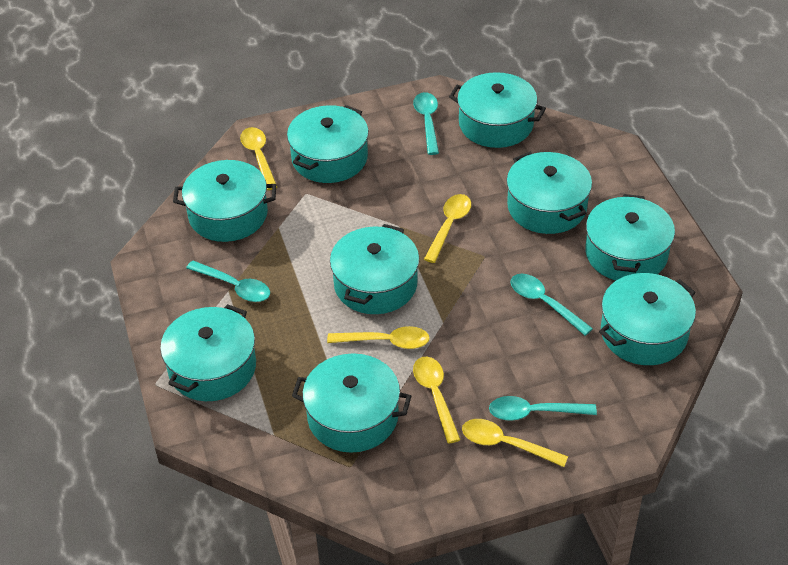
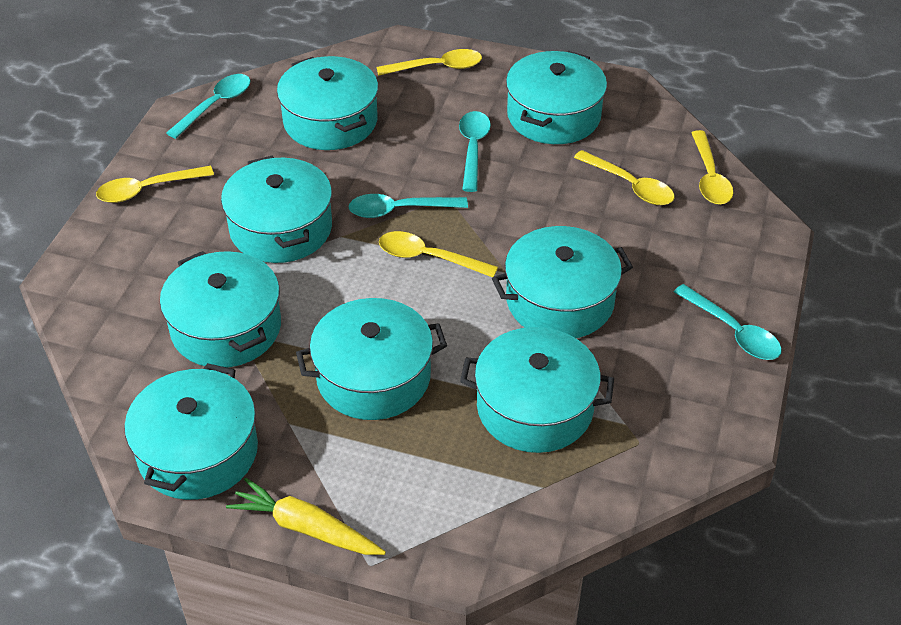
turquoise pot: 9 -> 8
yellow carrot: 0 -> 1

